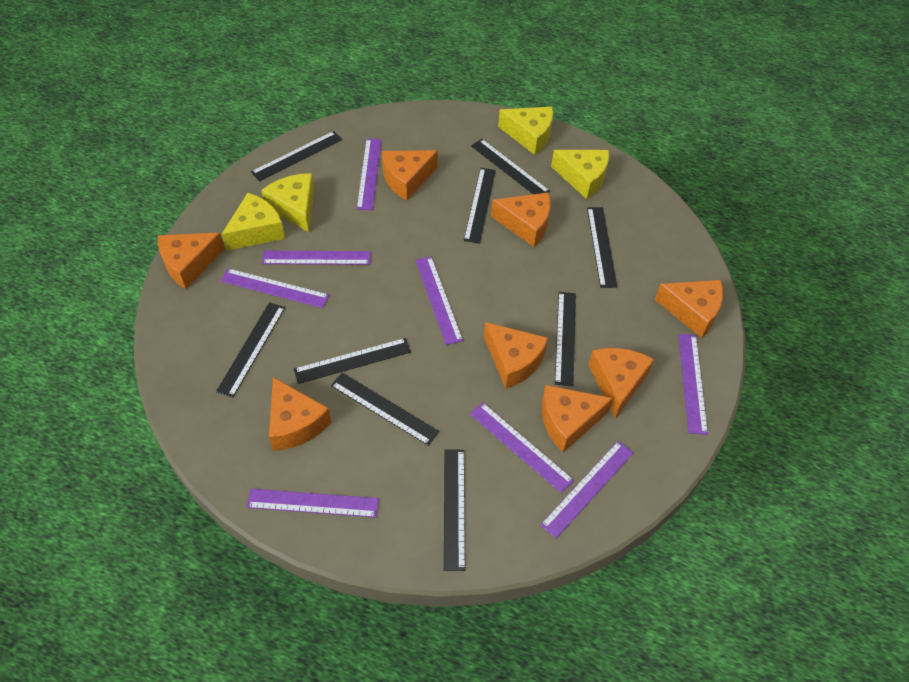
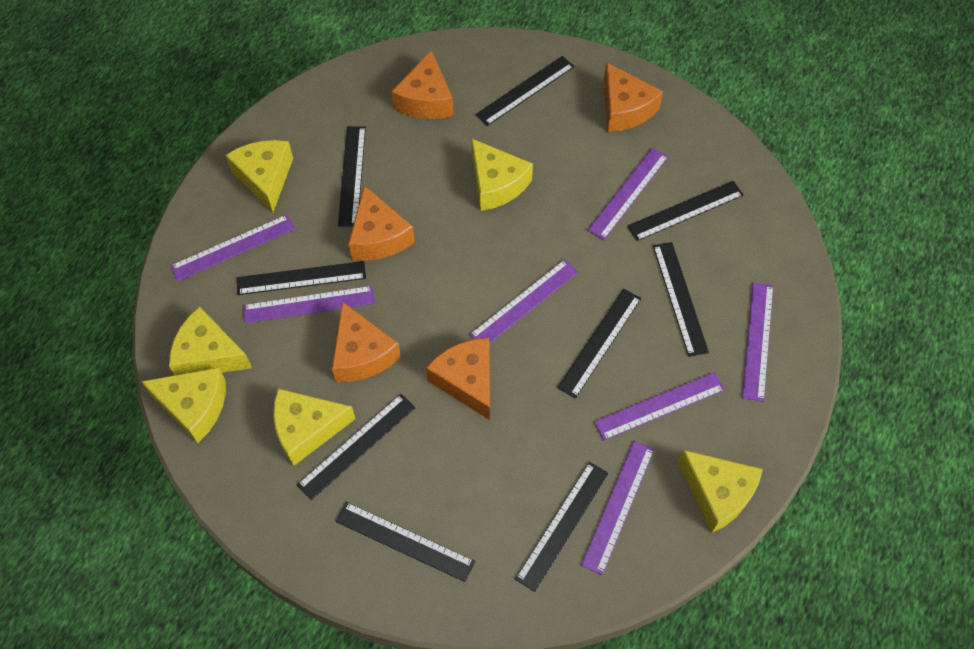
orange cheese: 8 -> 5
purple ruler: 8 -> 7
yellow cheese: 4 -> 6

